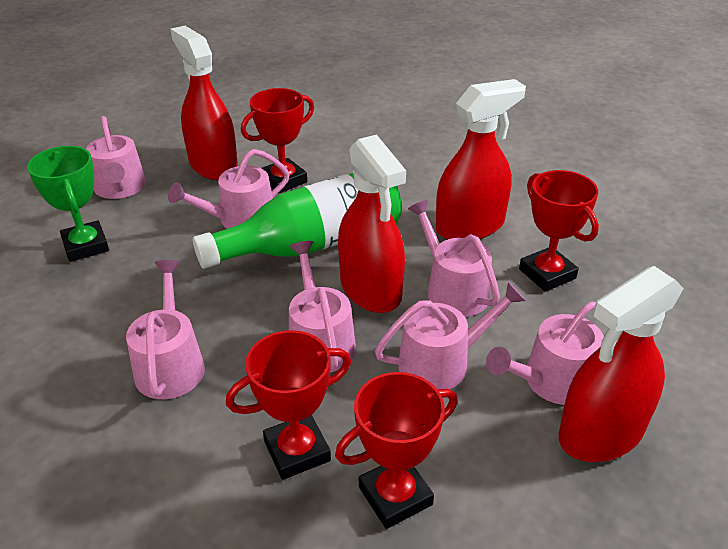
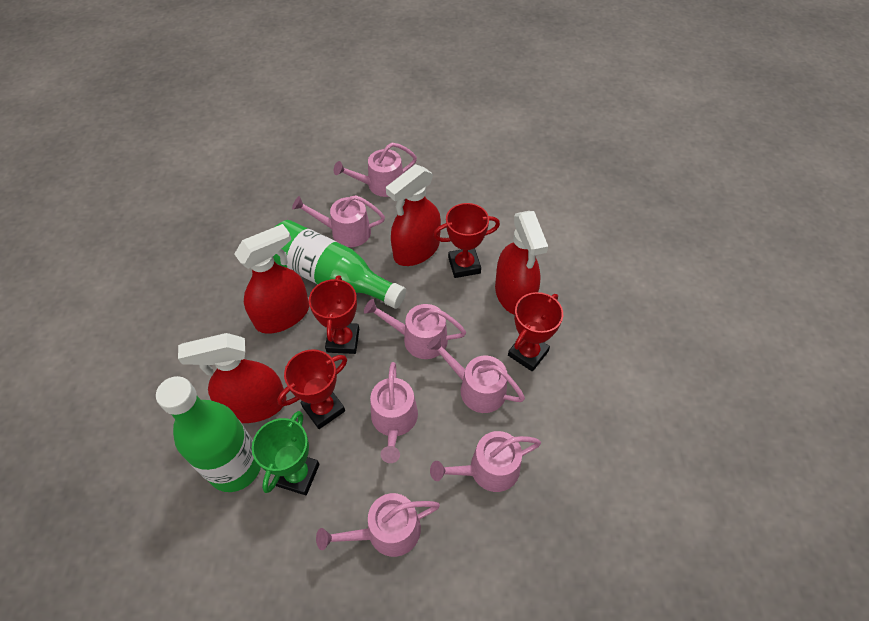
green bottle: 1 -> 2

